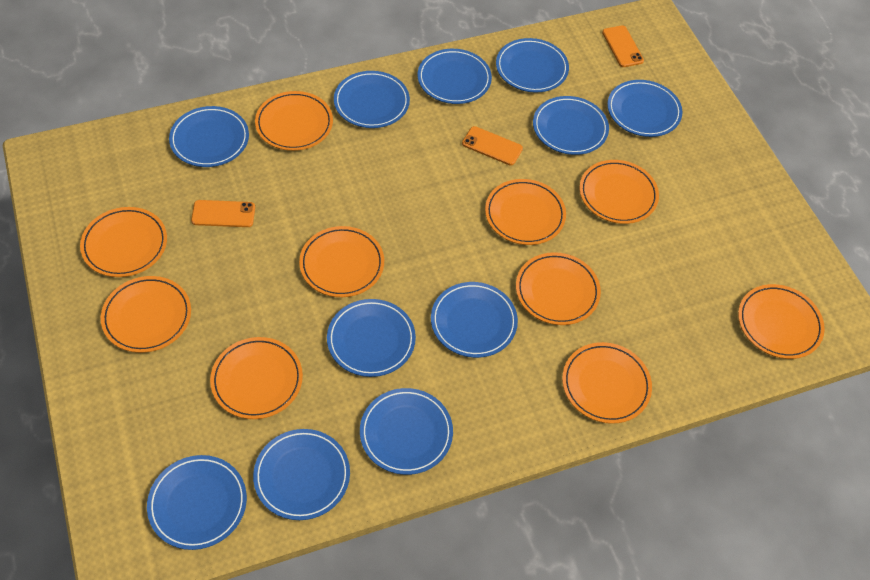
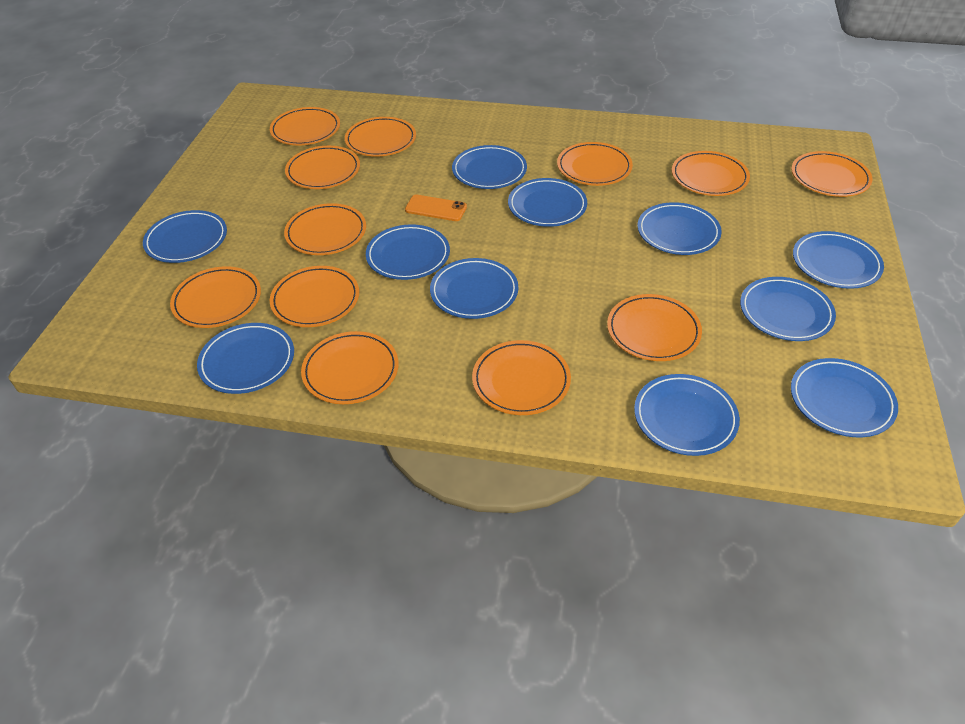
orange phone: 3 -> 1
orange plate: 10 -> 12

